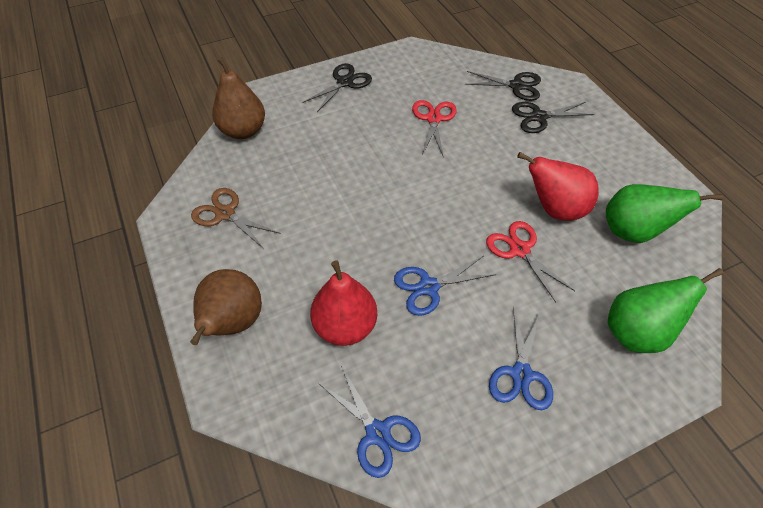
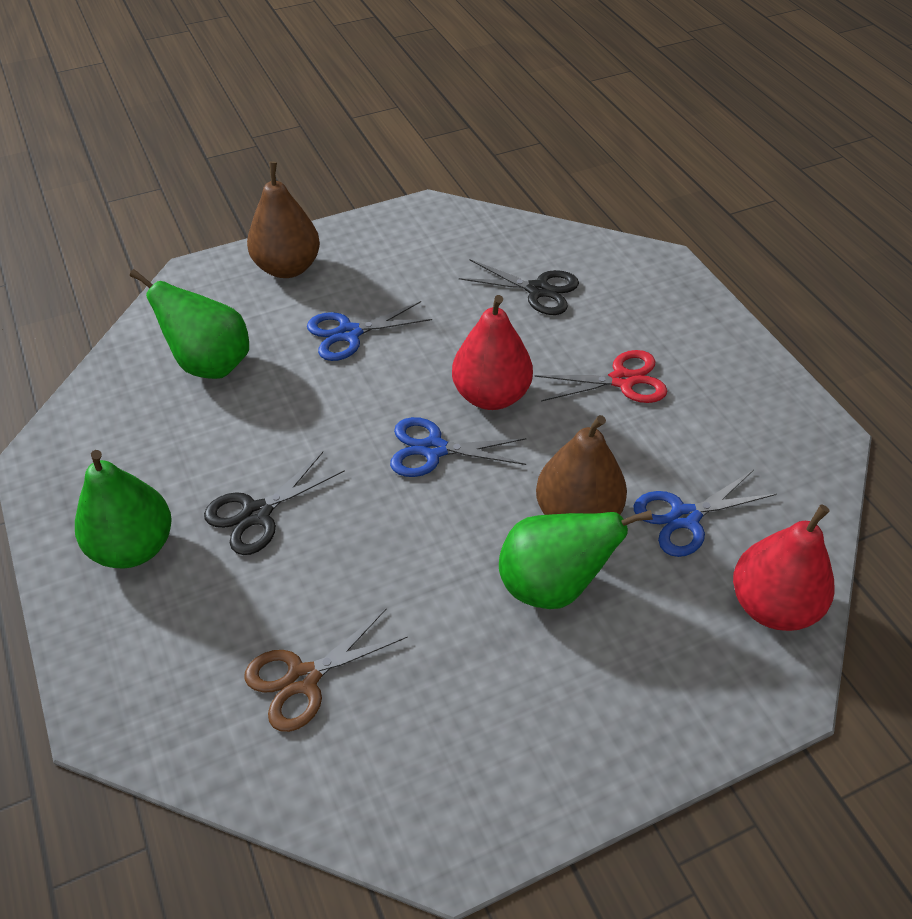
black scissors: 3 -> 2
green pear: 2 -> 3
red scissors: 2 -> 1

